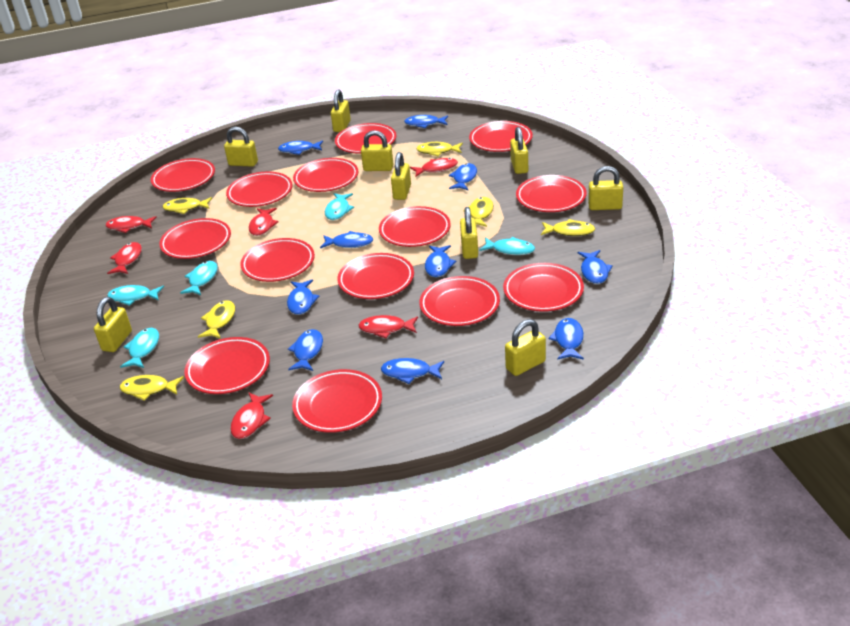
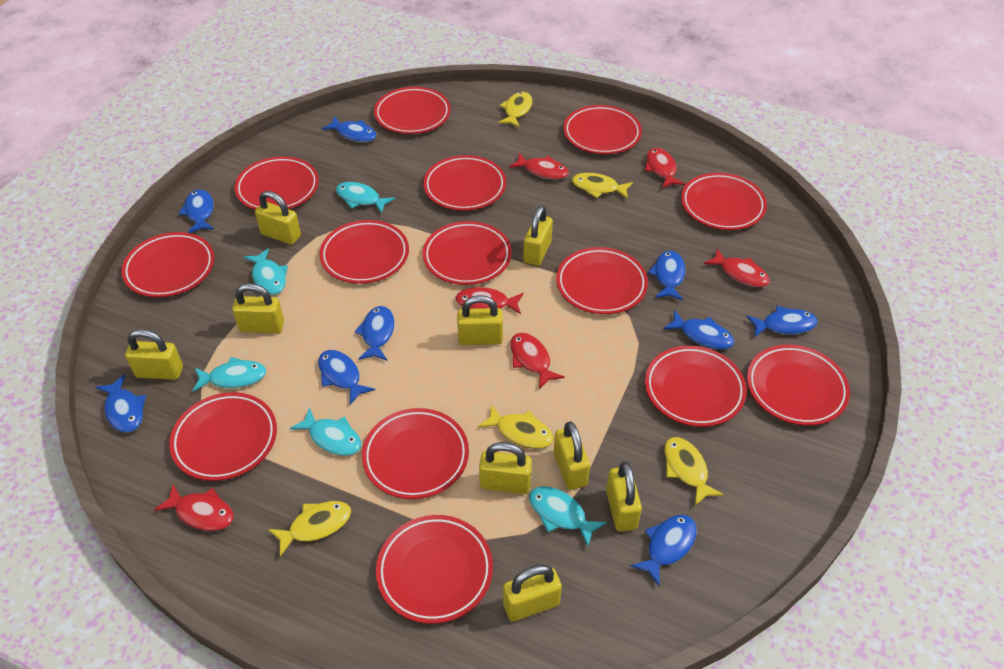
blue fish: 10 -> 9
yellow fish: 6 -> 5

